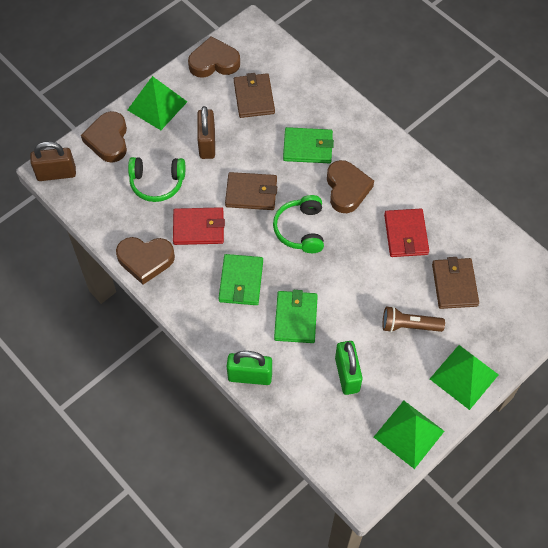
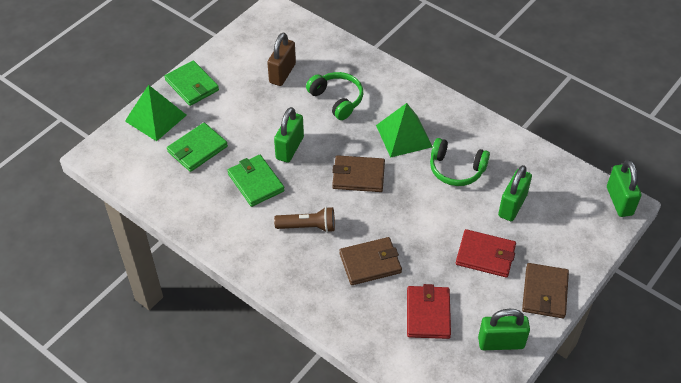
brown heart: 4 -> 0
brown padlock: 2 -> 1
green padlock: 2 -> 4
green pyramid: 3 -> 2

